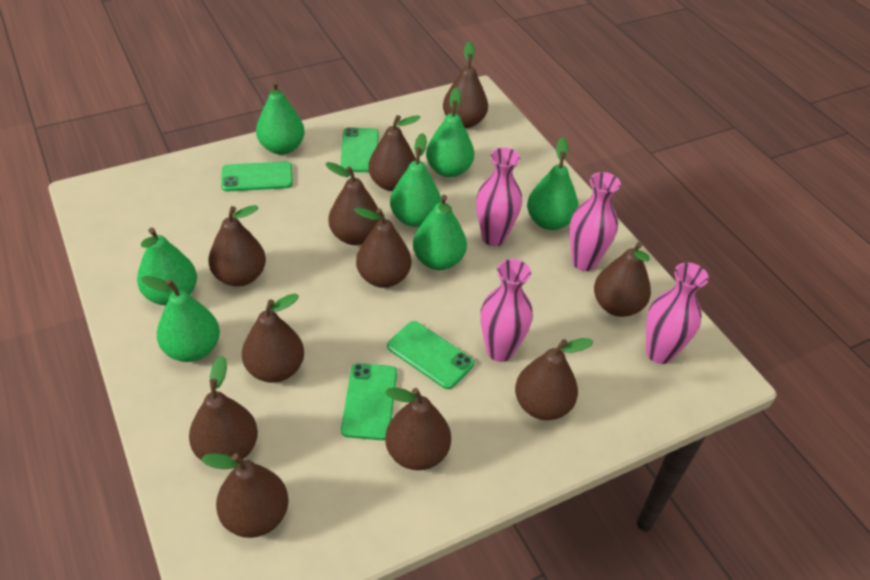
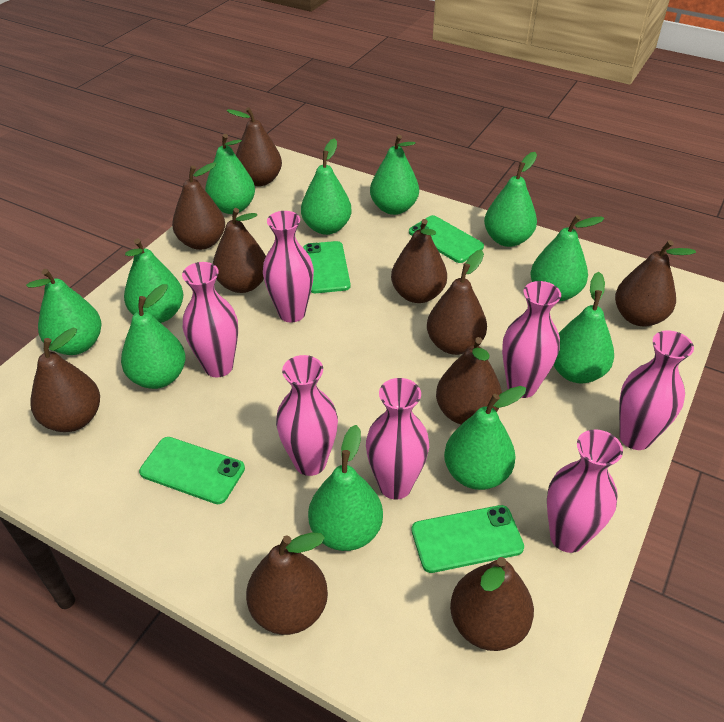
brown pear: 11 -> 10
green pear: 7 -> 11
pink vase: 4 -> 7

